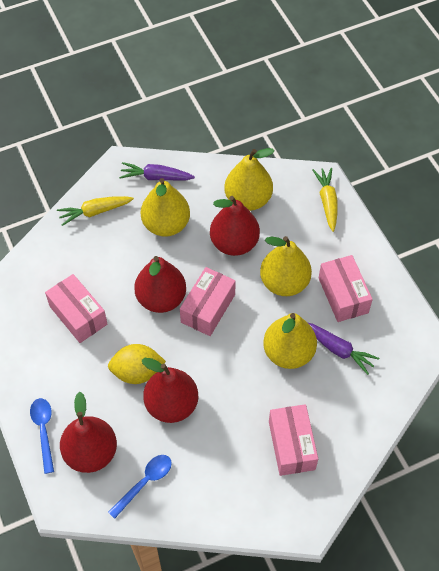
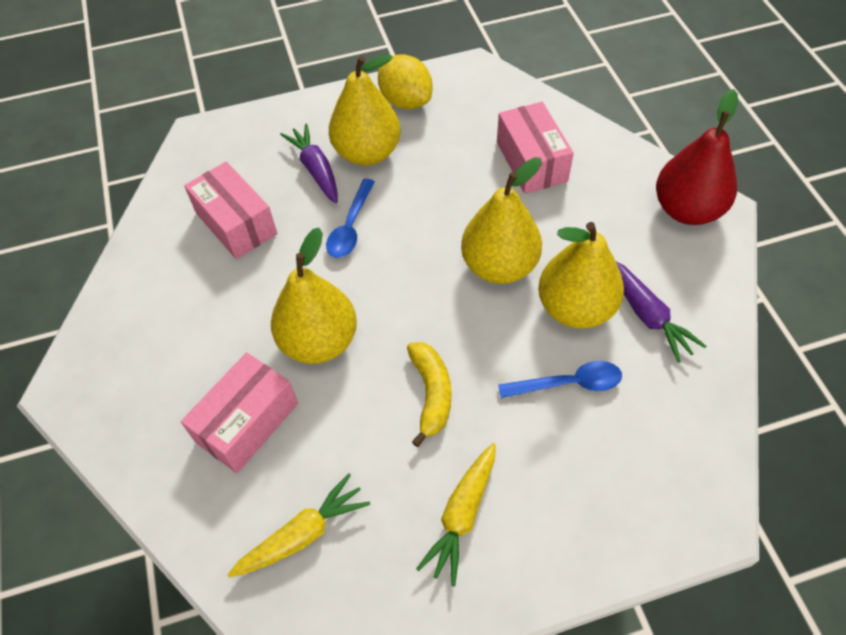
pink box: 4 -> 3
red pear: 4 -> 1
yellow banana: 0 -> 1

